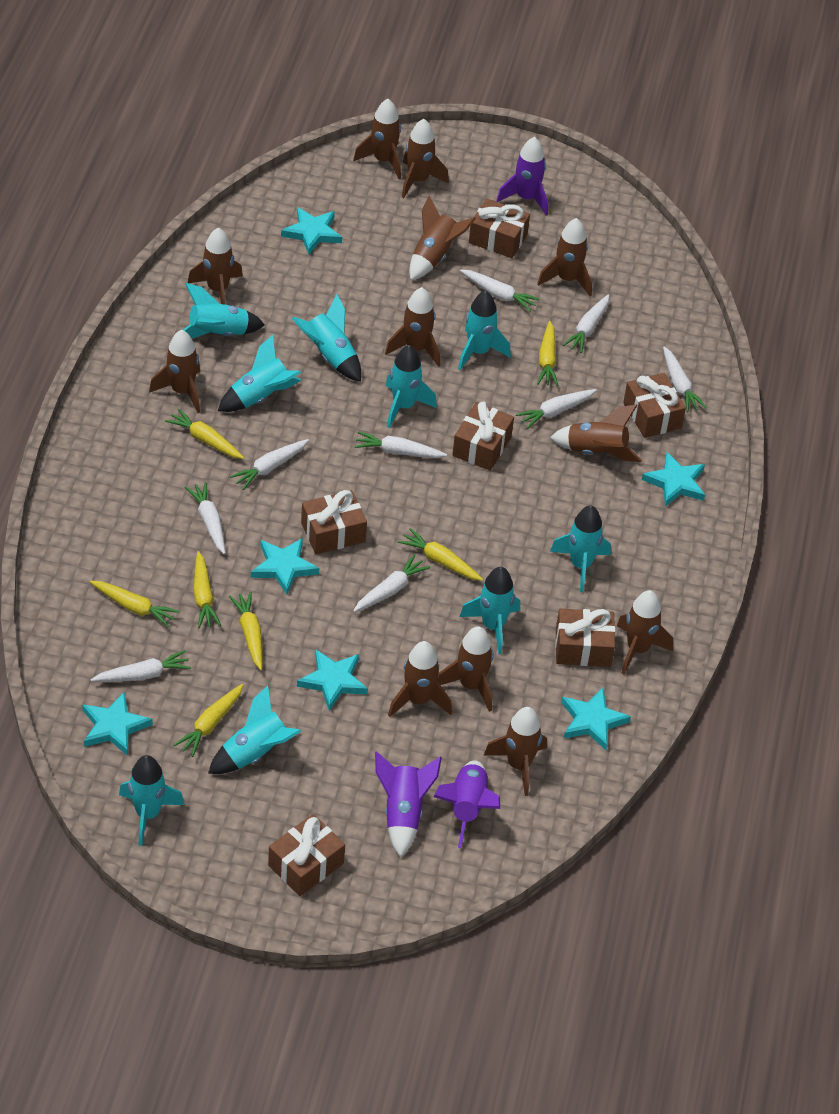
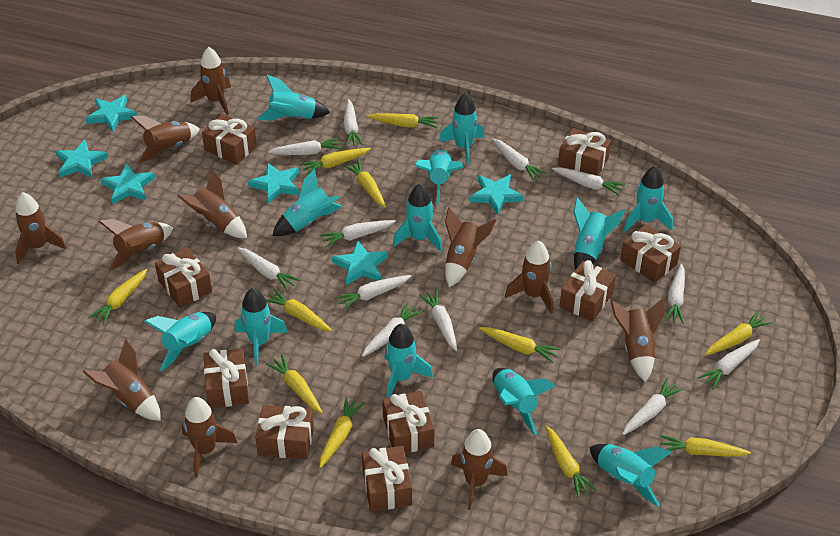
brown gift: 6 -> 9
brown rocket: 12 -> 11
purple rocket: 3 -> 0
turquoise rocket: 9 -> 12
white carrot: 9 -> 12
yellow carrot: 7 -> 11

